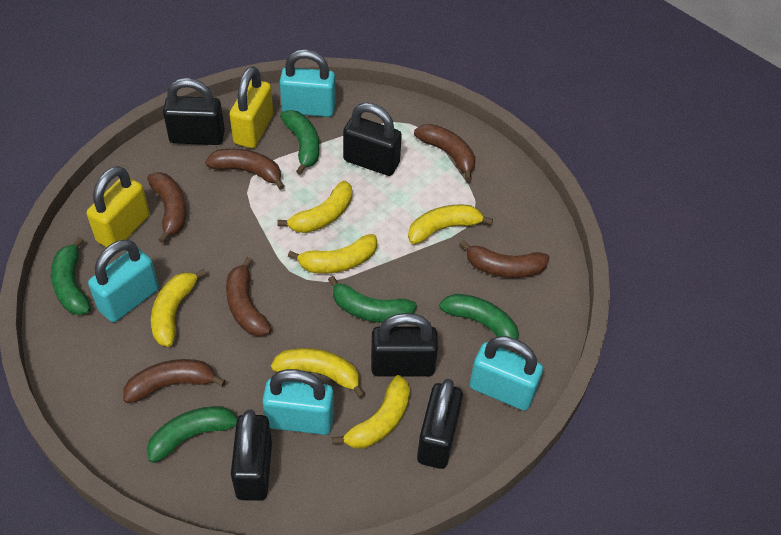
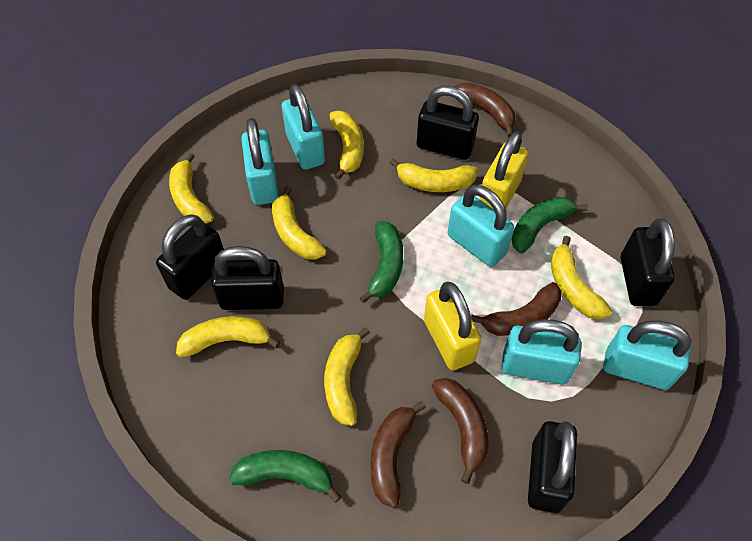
brown banana: 6 -> 4
green banana: 5 -> 3
turquoise padlock: 4 -> 5
yellow banana: 6 -> 7

